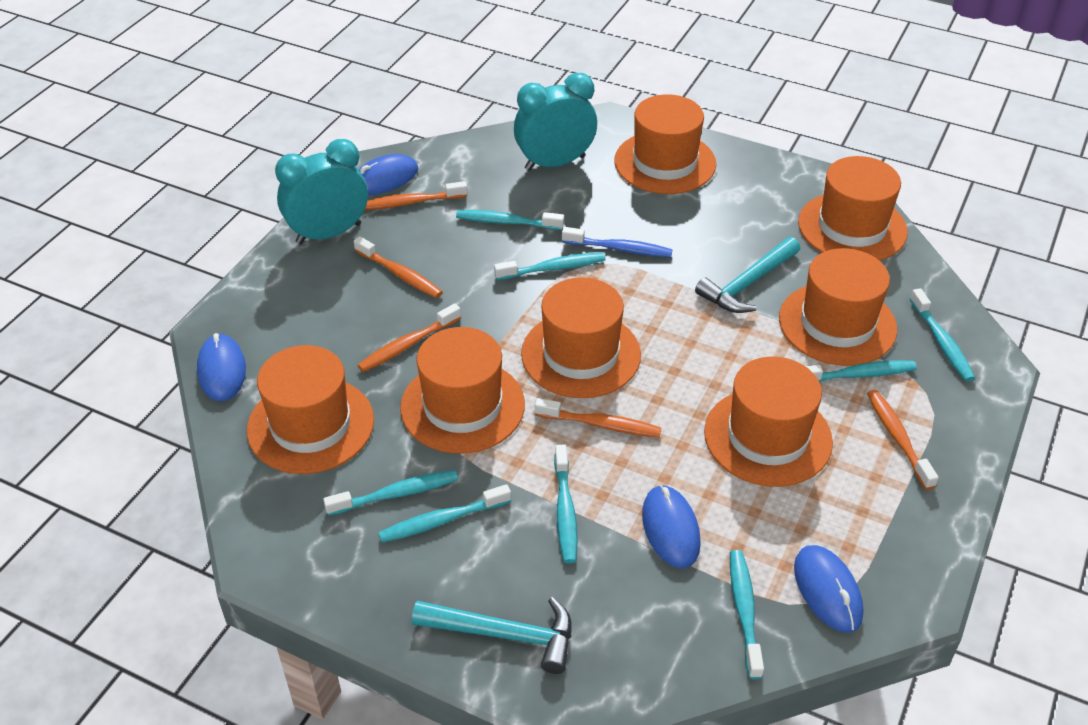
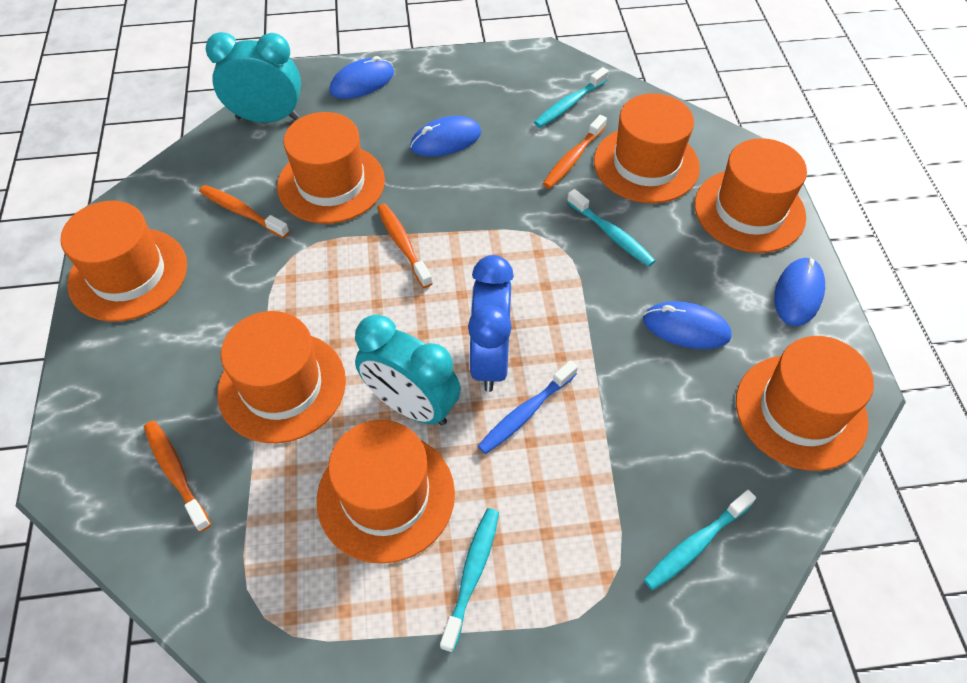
blue clock: 0 -> 1
orange toothbrush: 5 -> 4
turquoise hammer: 2 -> 0
turquoise toothbrush: 8 -> 4

